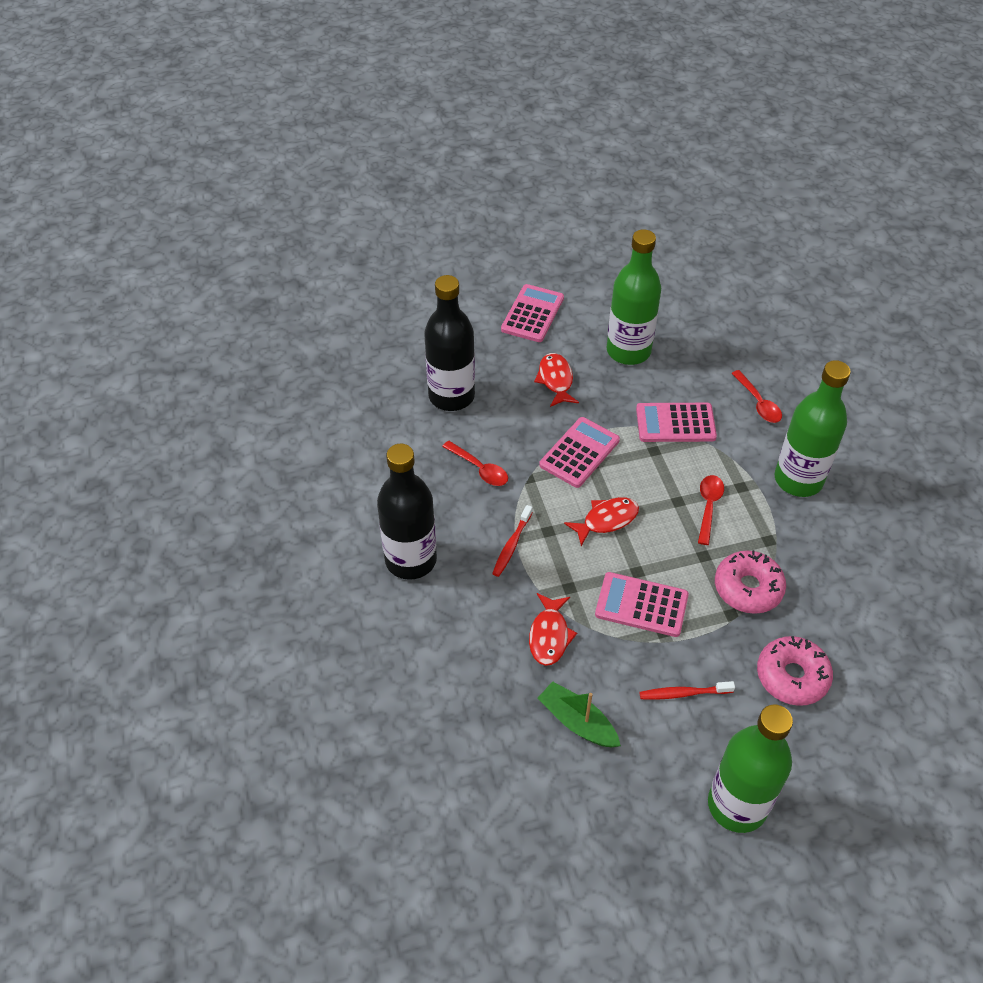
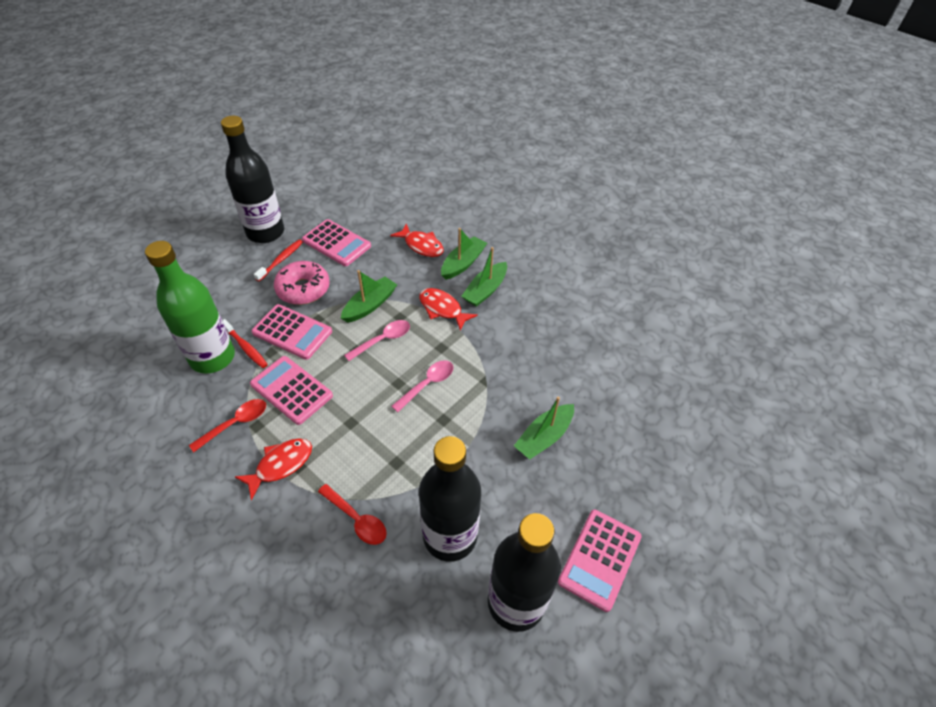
black bottle: 2 -> 3
green boat: 1 -> 4
green bottle: 3 -> 1
pink donut: 2 -> 1
pink spoon: 0 -> 2
red spoon: 3 -> 2

